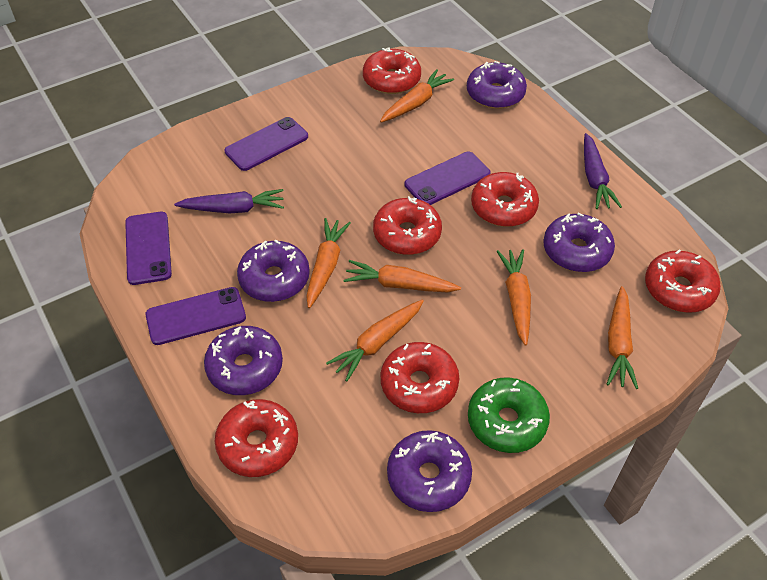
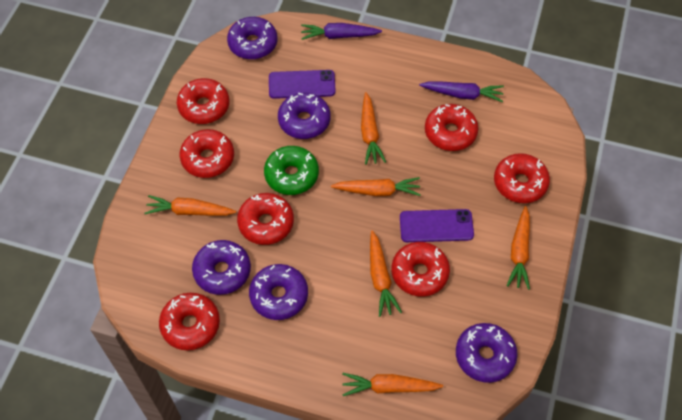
purple phone: 4 -> 2
red donut: 6 -> 7

